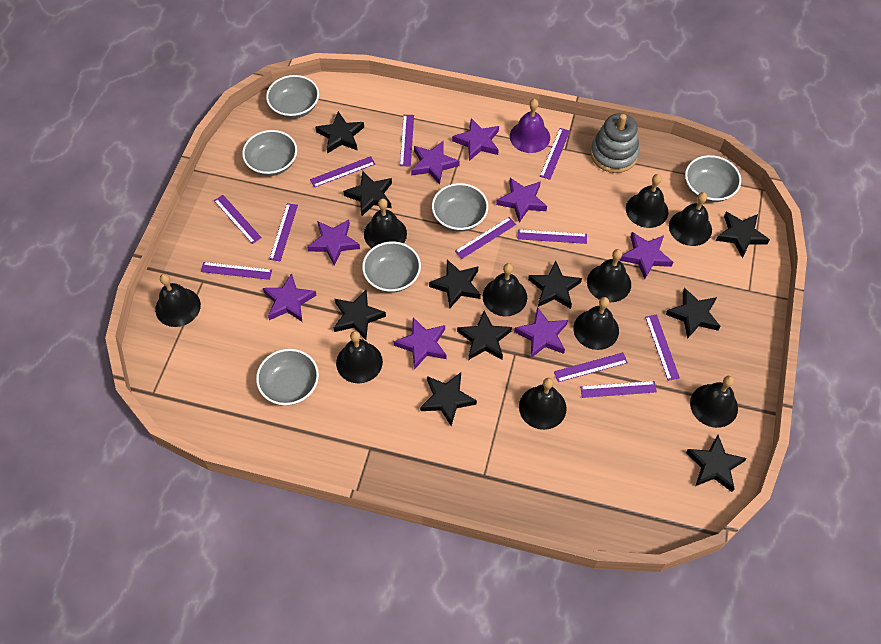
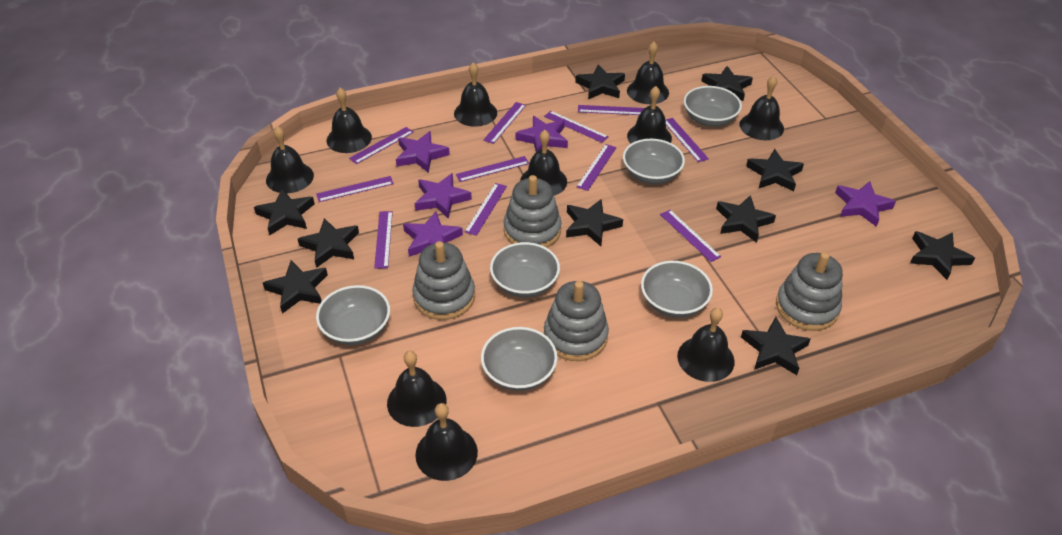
grey stacking toy: 1 -> 4
purple bell: 1 -> 0
purple star: 8 -> 5

